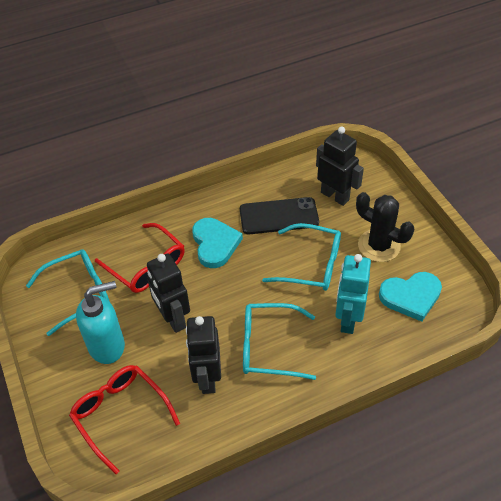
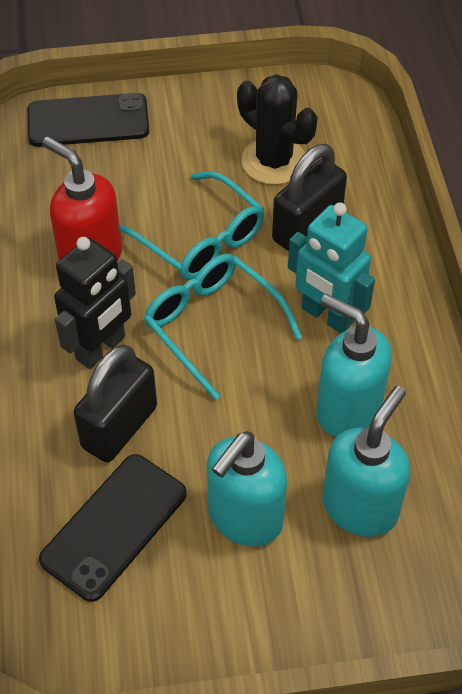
black padlock: 0 -> 2
black phone: 1 -> 2
black robot: 3 -> 1
red glasses: 2 -> 0
red soap dispenser: 0 -> 1
turquoise glasses: 3 -> 2
turquoise heart: 2 -> 0
turquoise soap dispenser: 1 -> 3

